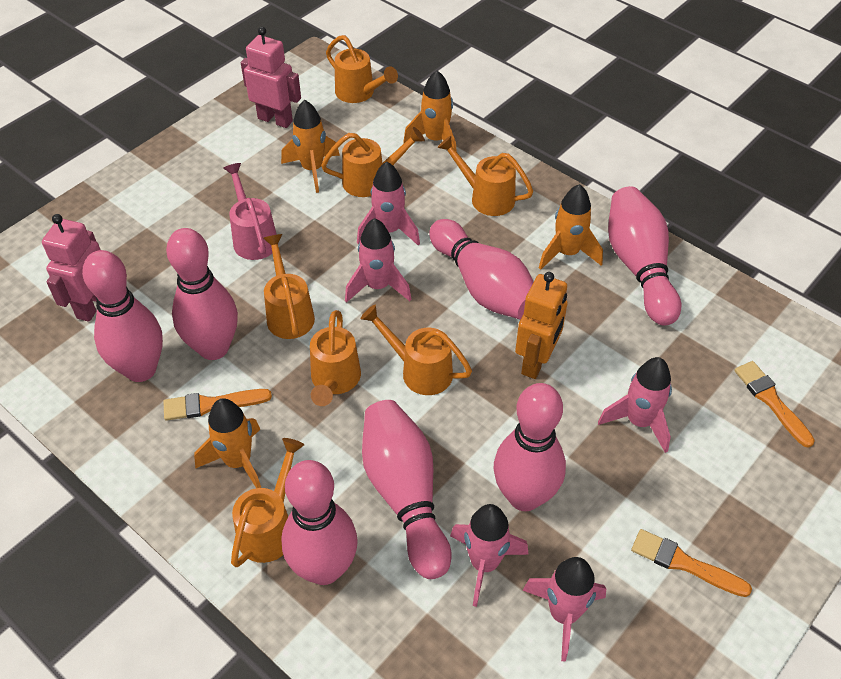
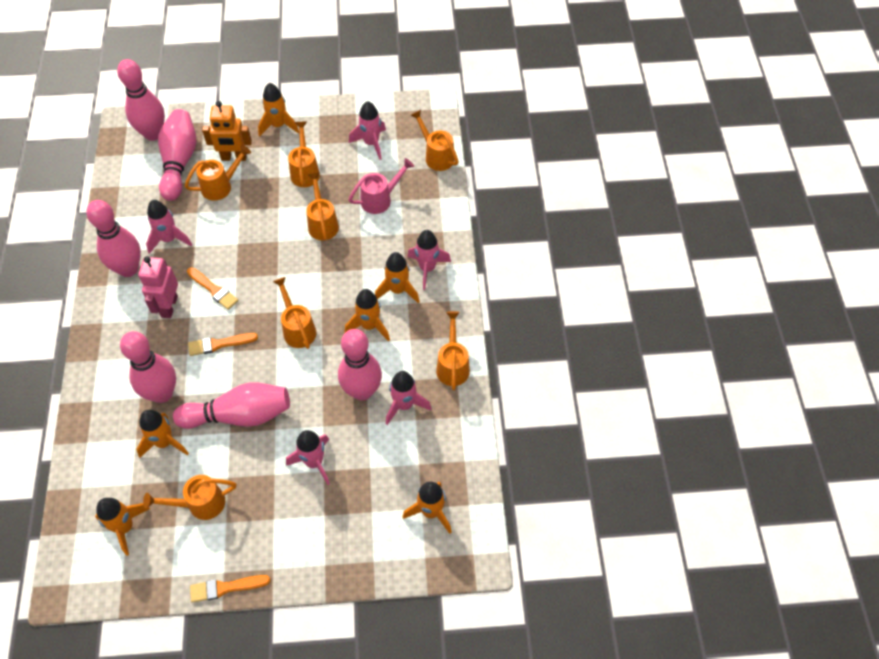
orange rocket: 4 -> 6
pink bowling pin: 7 -> 6
pink robot: 2 -> 1

